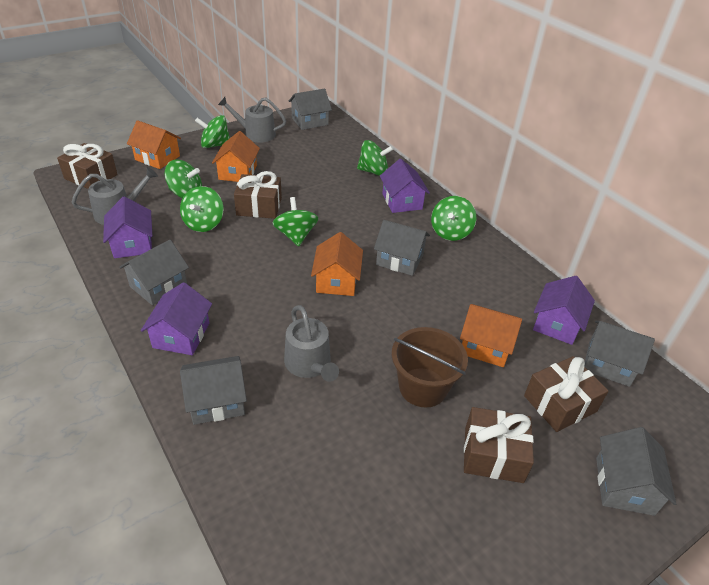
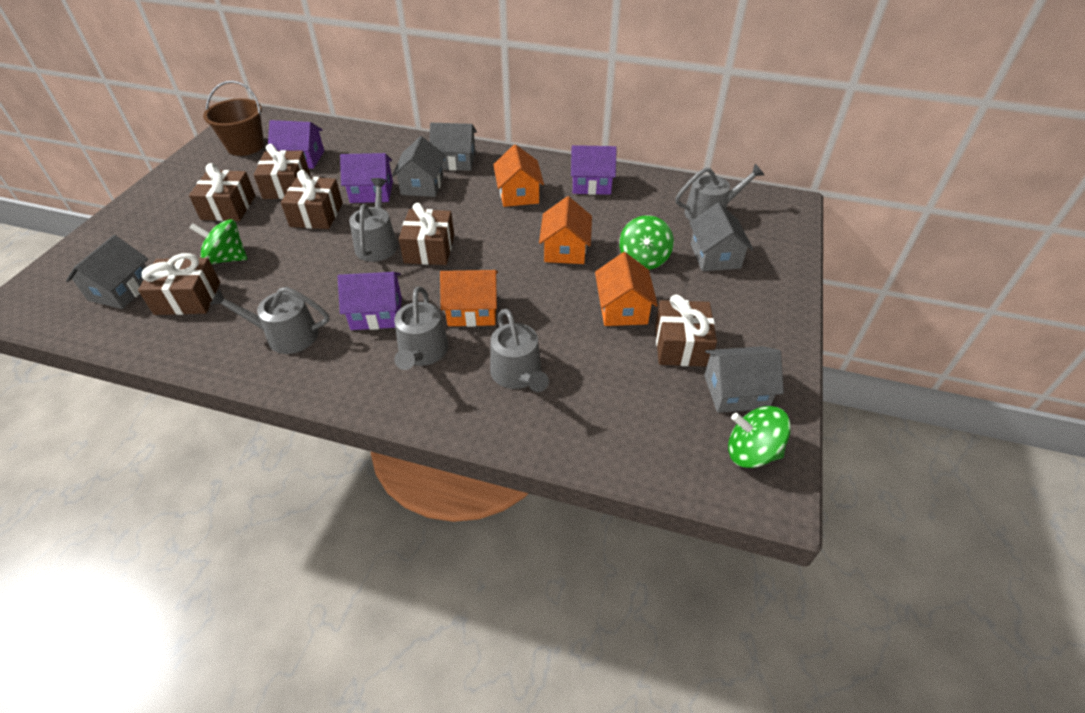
brown gift: 4 -> 6
green spinning top: 6 -> 3
grey house: 6 -> 5
grey watering can: 3 -> 5

